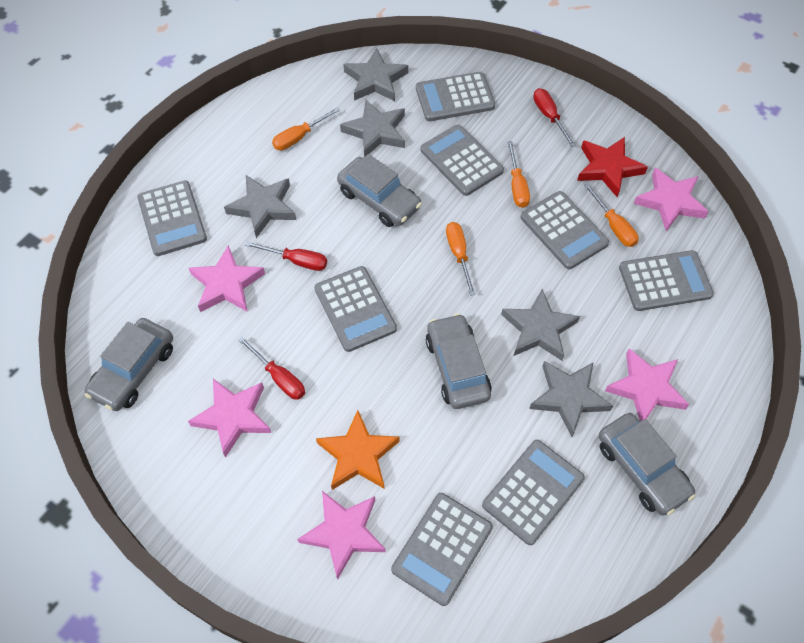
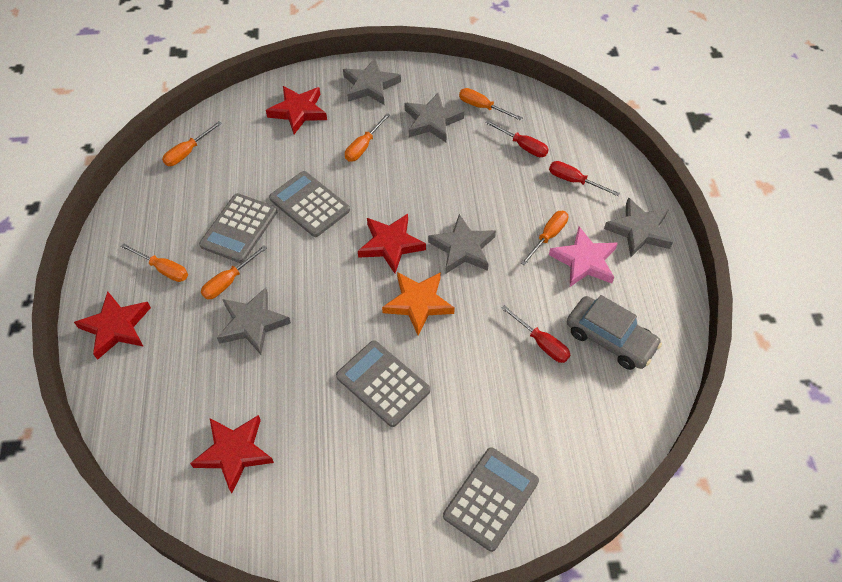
grey calculator: 8 -> 4
grey car: 4 -> 1
orange screwdriver: 4 -> 6
pink star: 5 -> 1
red star: 1 -> 4

